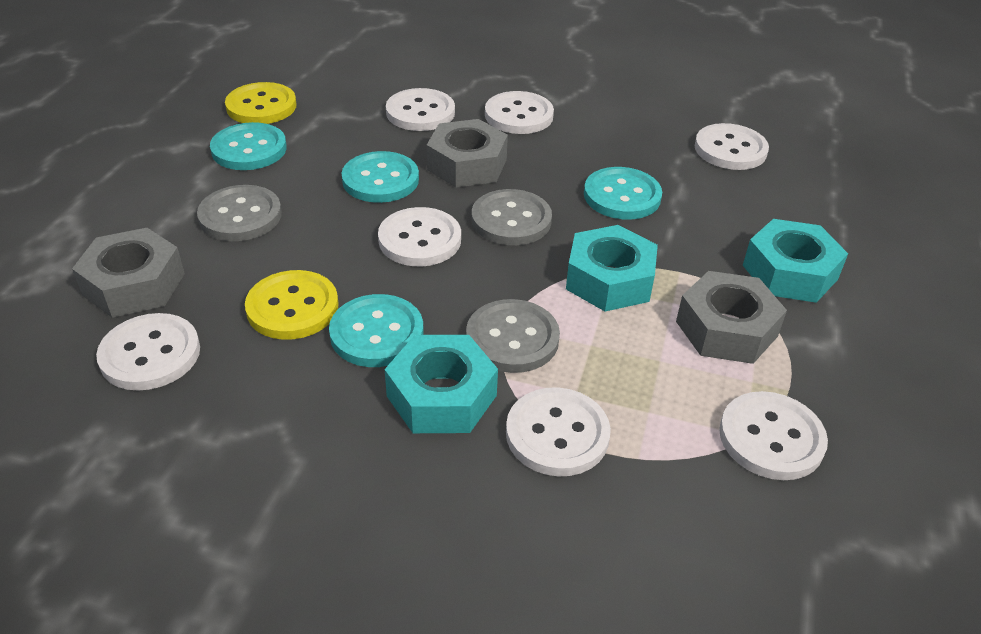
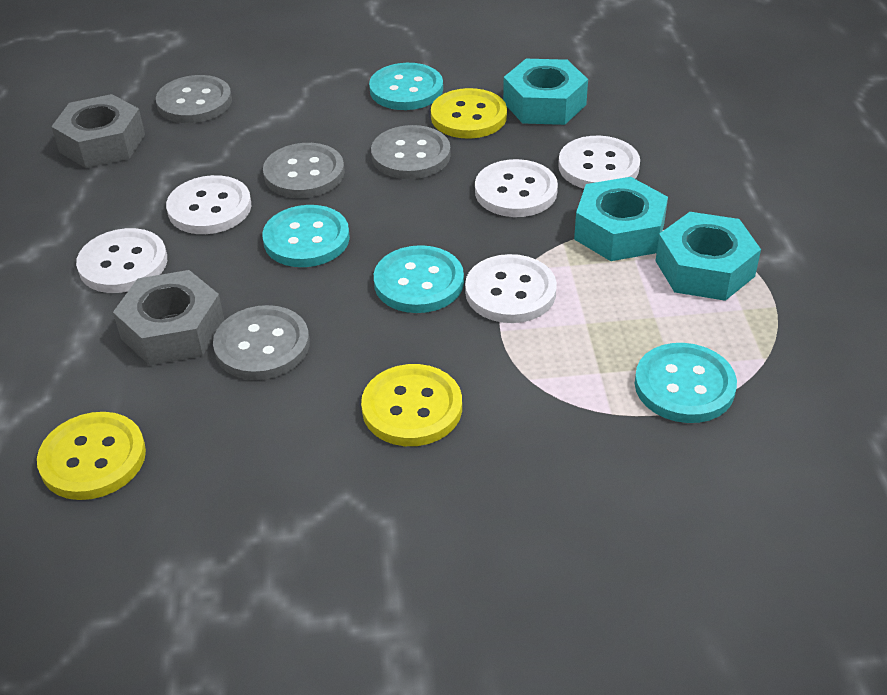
grey button: 3 -> 4
grey nut: 3 -> 2
white button: 7 -> 5
yellow button: 2 -> 3

